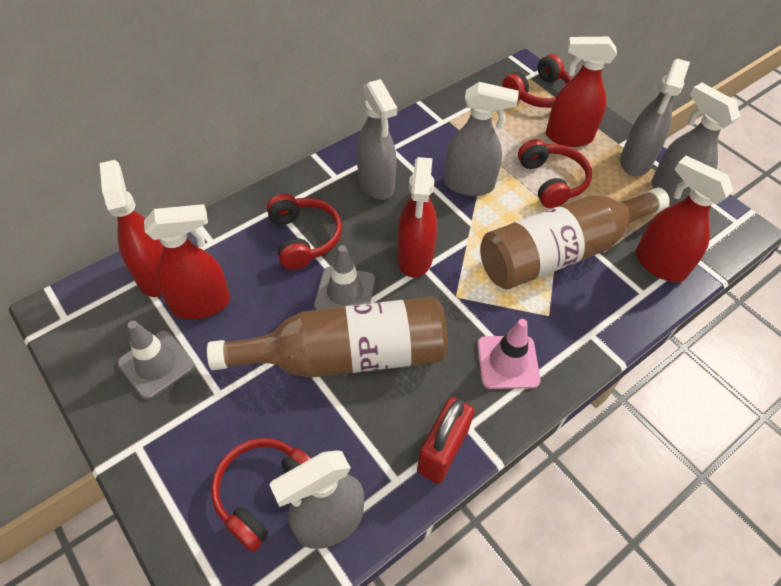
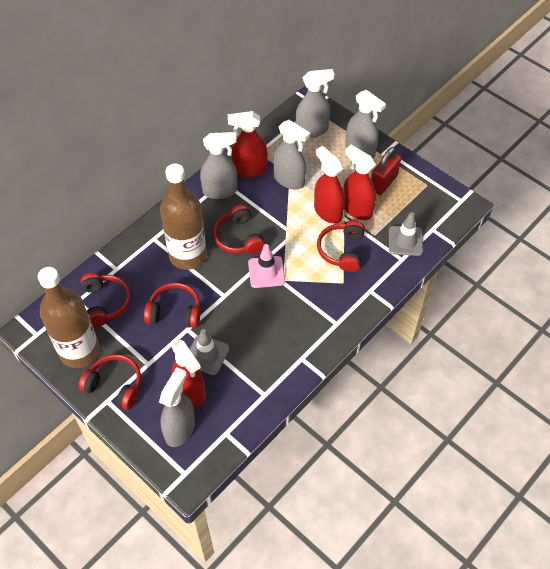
red headphones: 4 -> 5
red spray bottle: 5 -> 4

